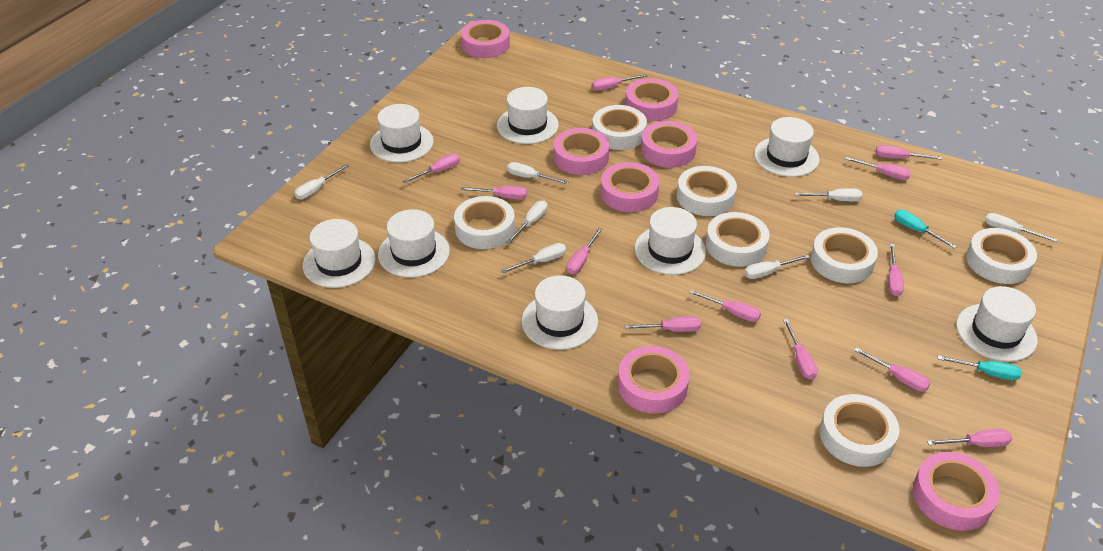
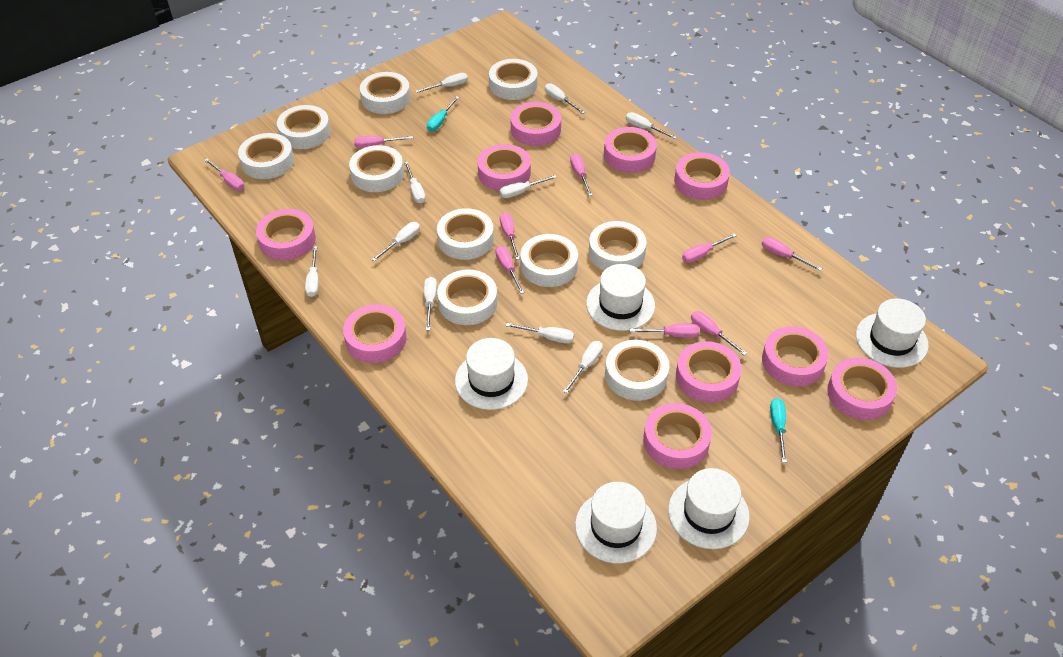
pink screwdriver: 12 -> 9
pink tape: 7 -> 10
white hat: 8 -> 5
white screwdriver: 7 -> 10
white tape: 7 -> 10

